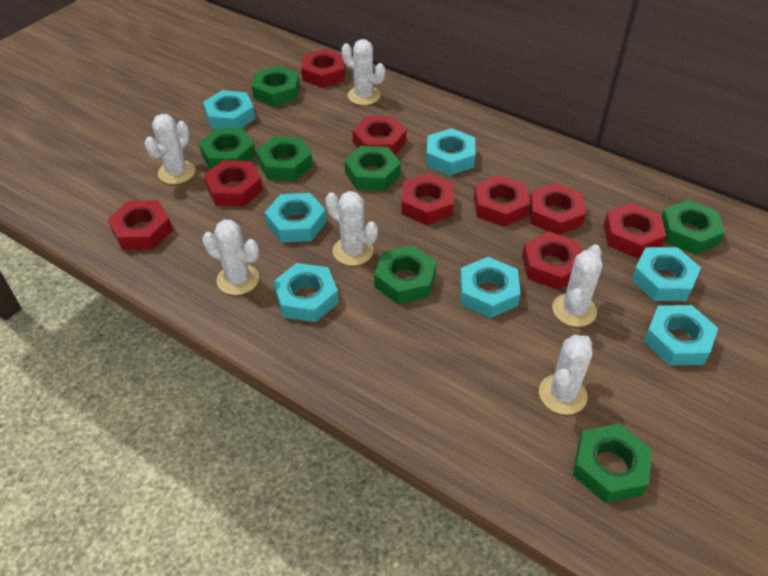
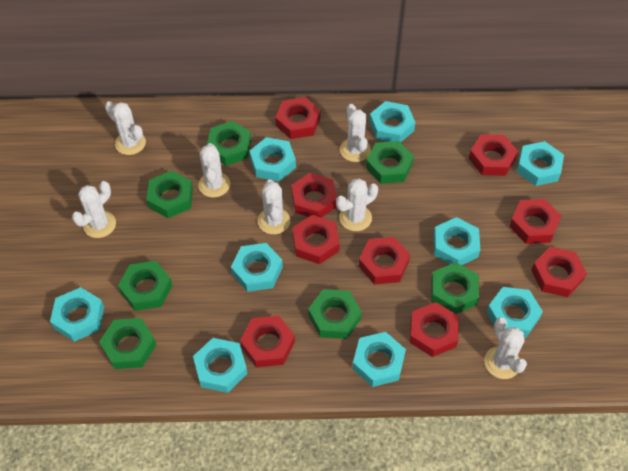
turquoise nut: 7 -> 9
white cactus: 6 -> 7

